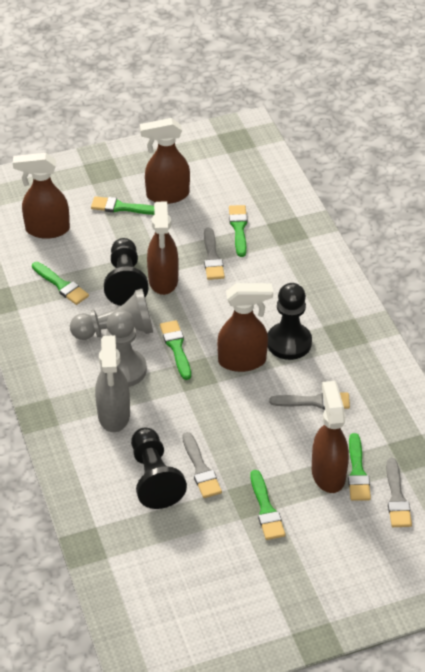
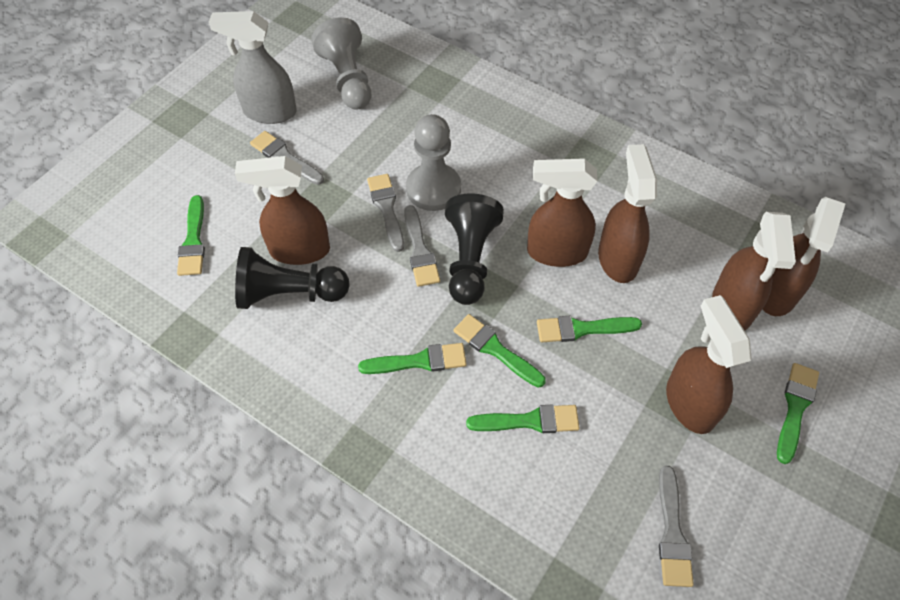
black pawn: 3 -> 2
brown spray bottle: 5 -> 6

